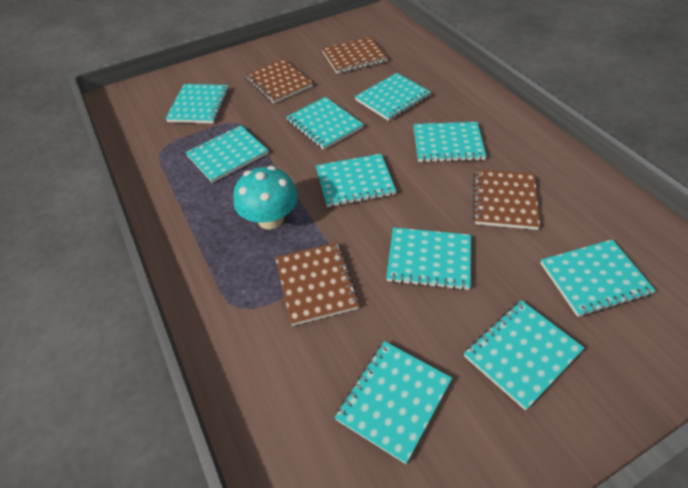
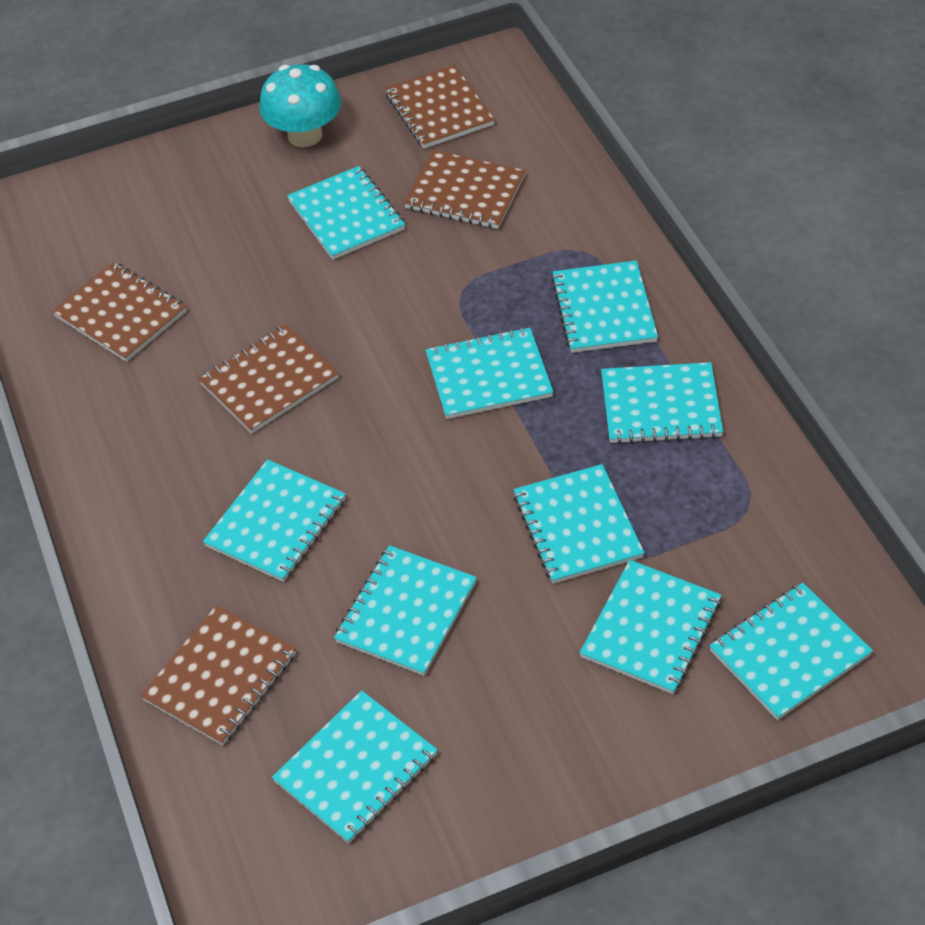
brown notebook: 4 -> 5

